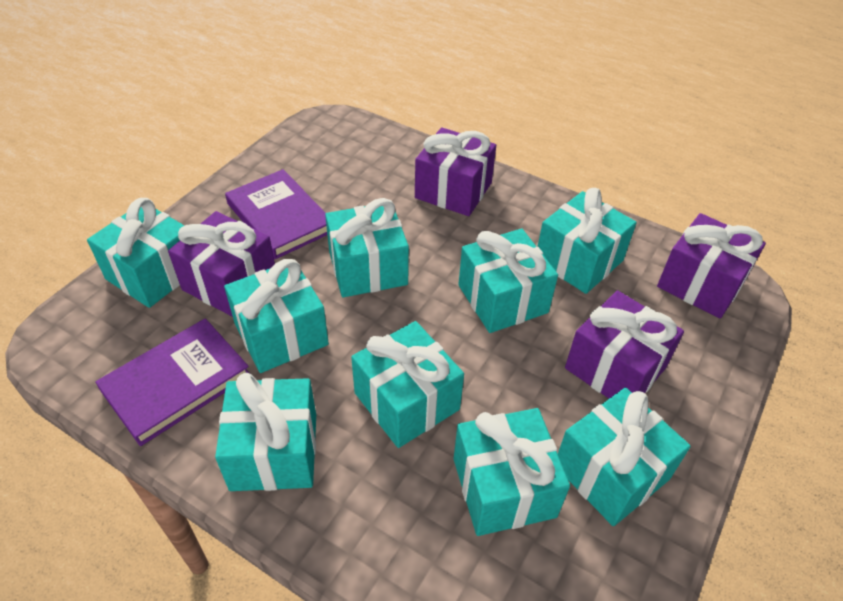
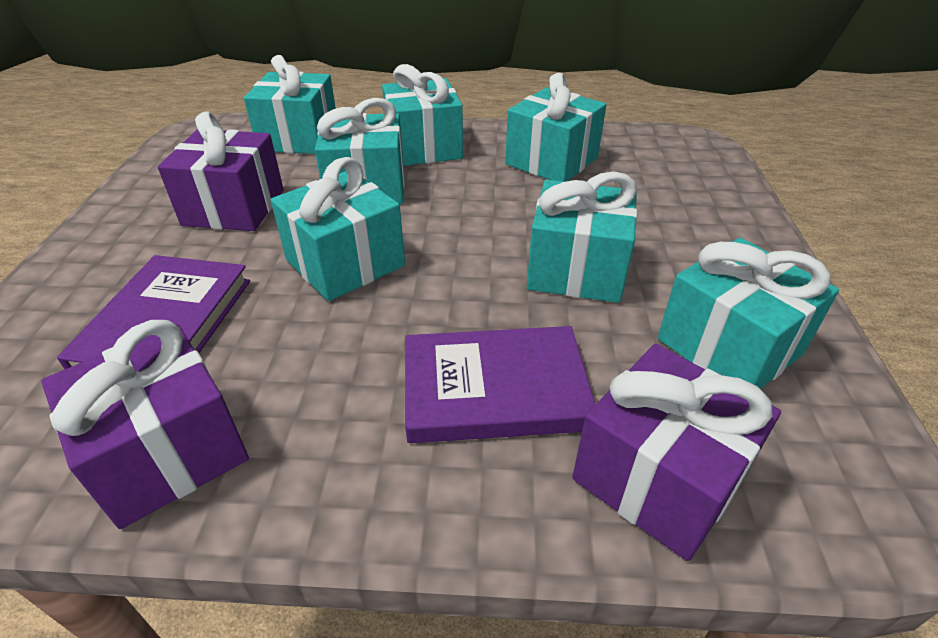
purple gift: 4 -> 3
turquoise gift: 9 -> 7

